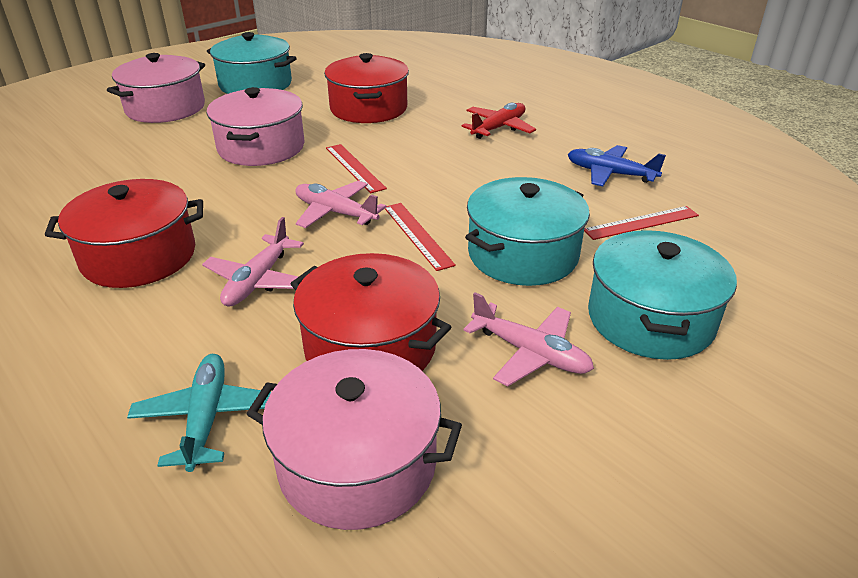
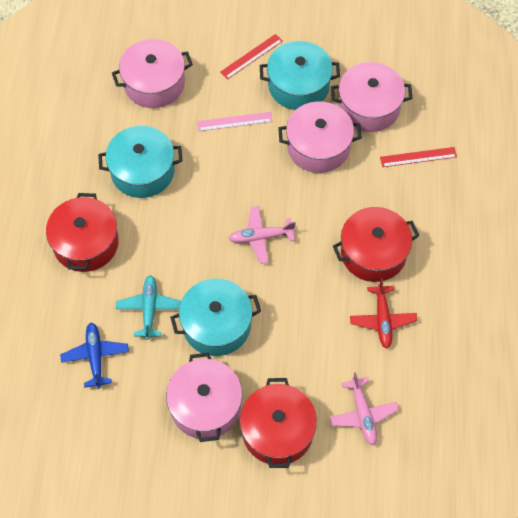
pink plane: 3 -> 2
pink pot: 3 -> 4
pink ruler: 0 -> 1
red ruler: 3 -> 2

